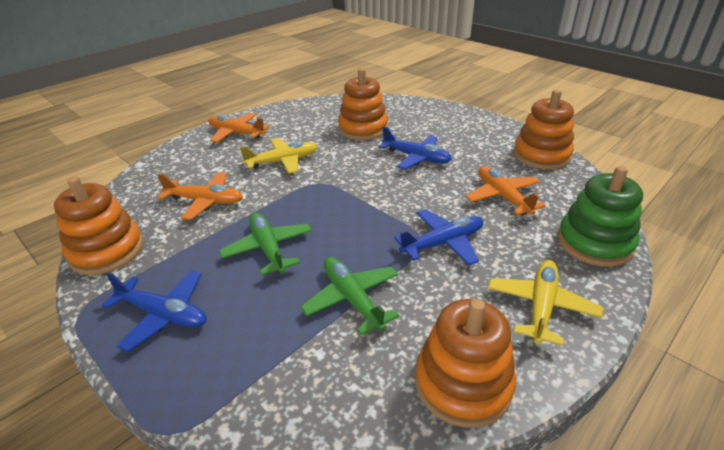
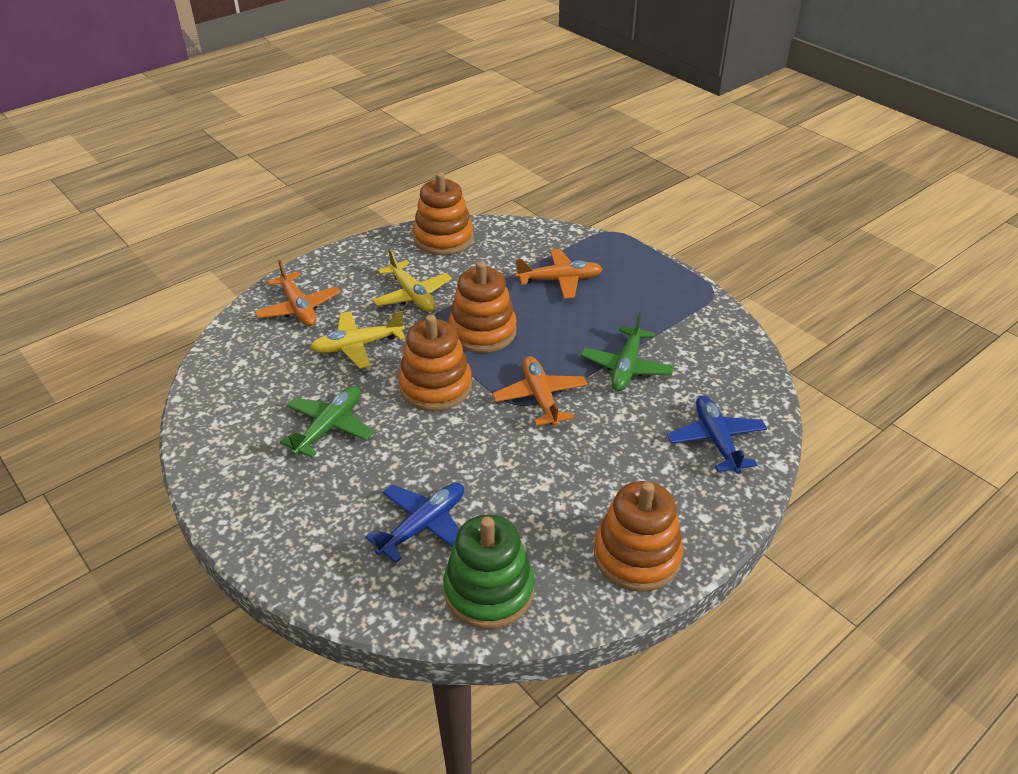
blue plane: 3 -> 2

